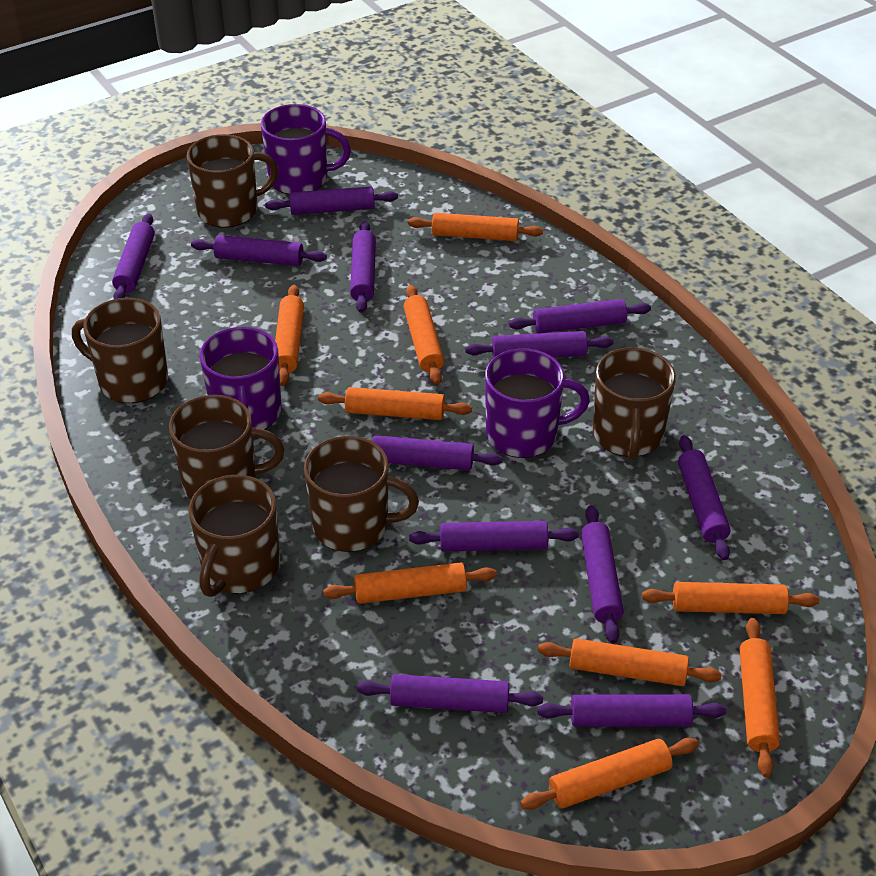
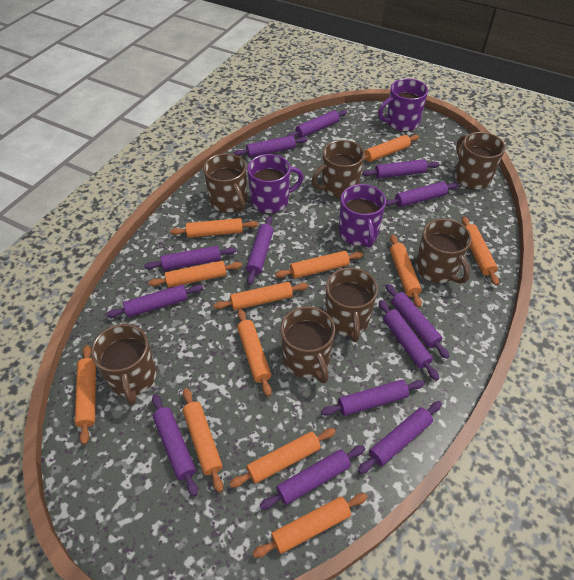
brown mug: 6 -> 7
orange rolling pin: 9 -> 12
purple rolling pin: 12 -> 13

